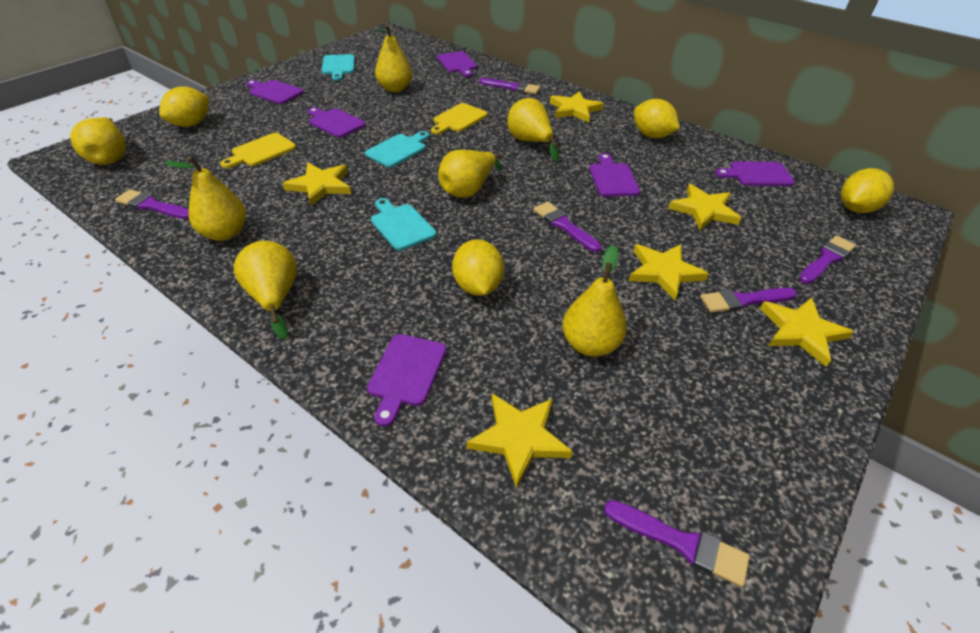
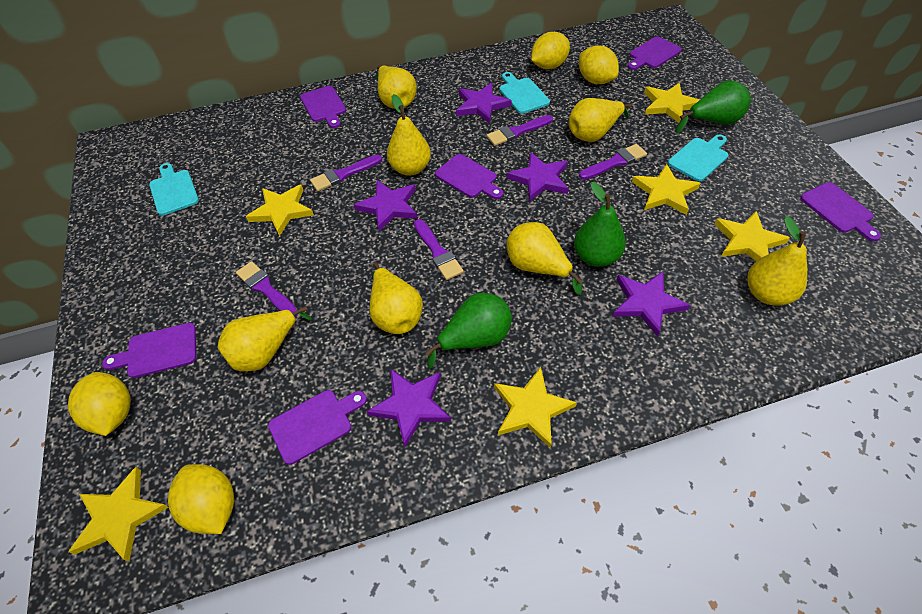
green pear: 0 -> 3
purple brush: 6 -> 5
purple star: 0 -> 5
yellow cutting board: 2 -> 0

